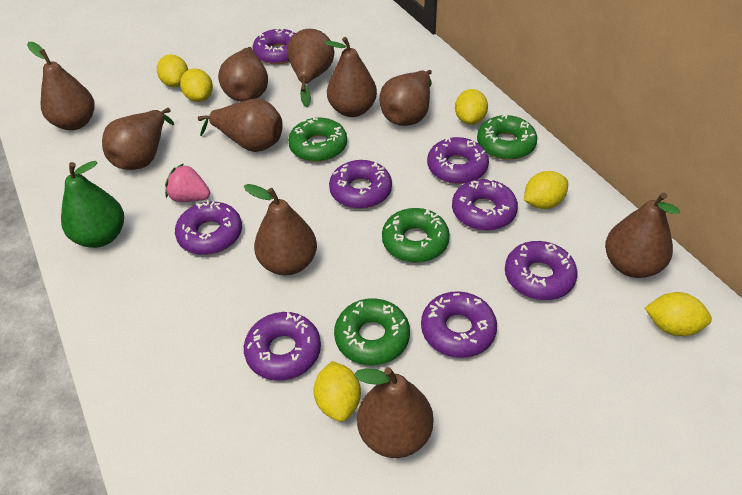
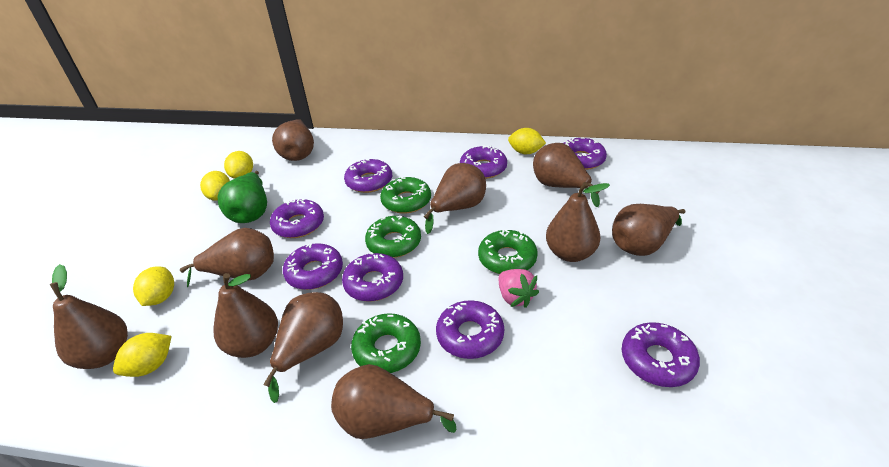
yellow lemon: 6 -> 5

